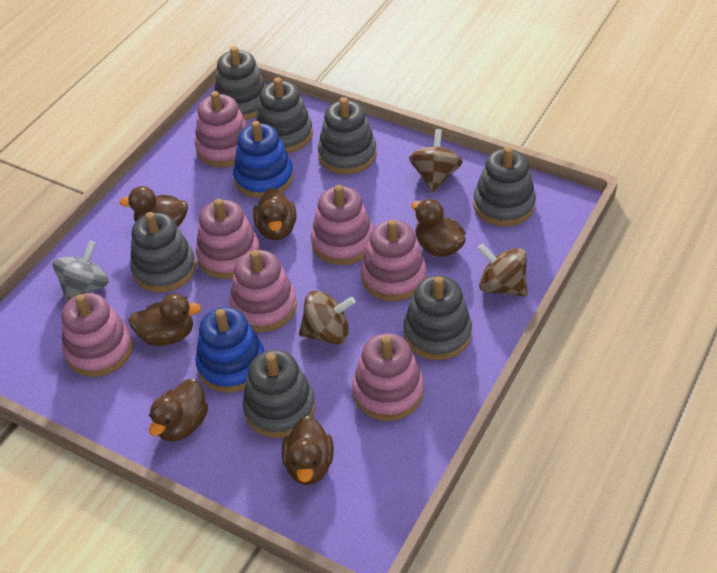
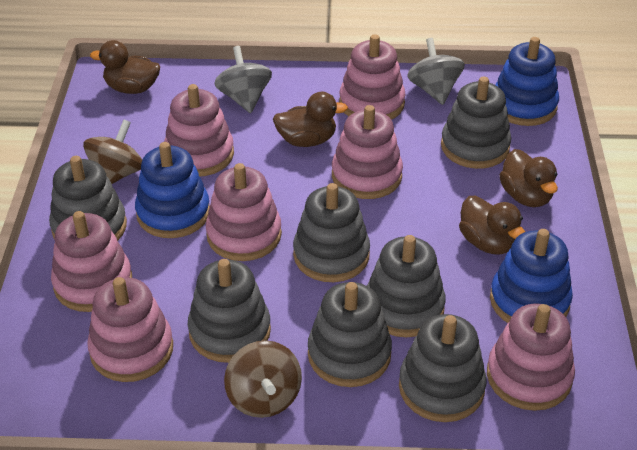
blue stacking toy: 2 -> 3
brown duck: 6 -> 4
brown spinning top: 3 -> 2
grey spinning top: 1 -> 2

